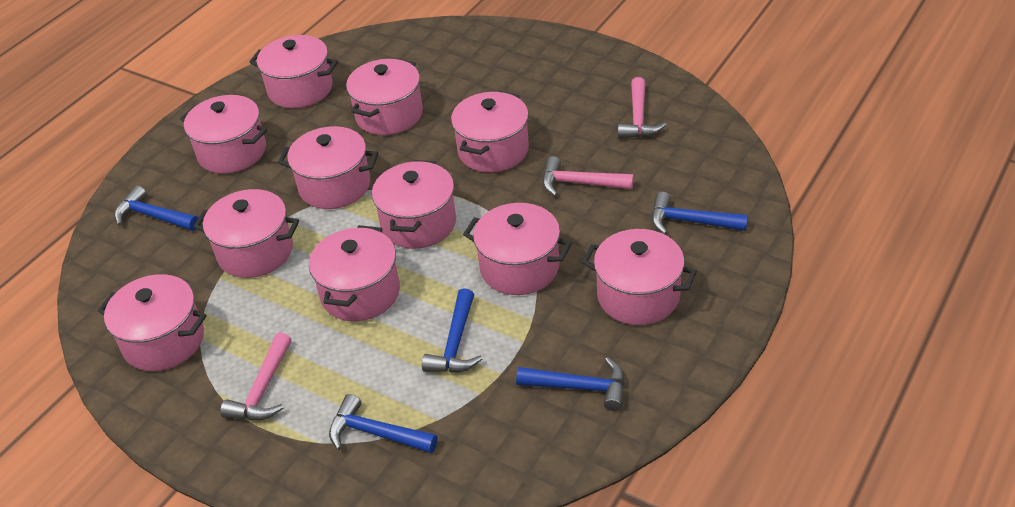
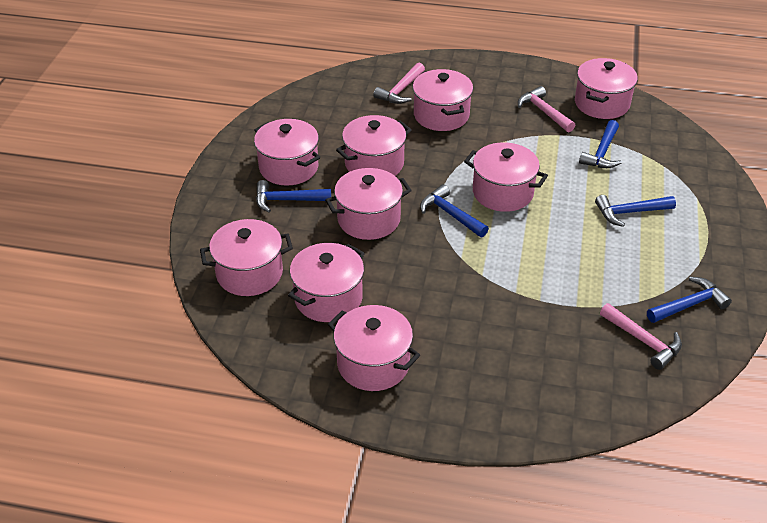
pink pot: 11 -> 9

